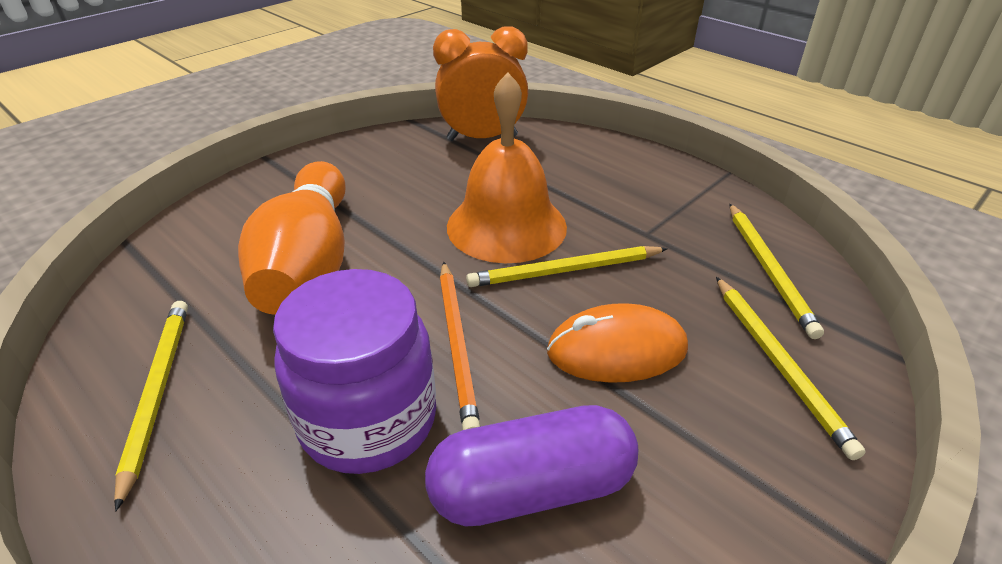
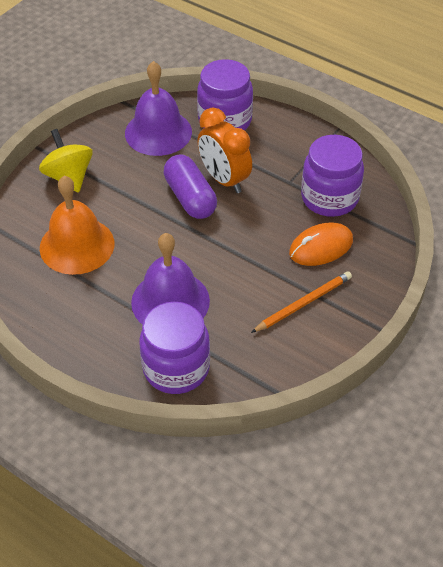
orange bowling pin: 1 -> 0
purple bell: 0 -> 2
purple jar: 1 -> 3
yellow pencil: 4 -> 0
yellow spinning top: 0 -> 1

